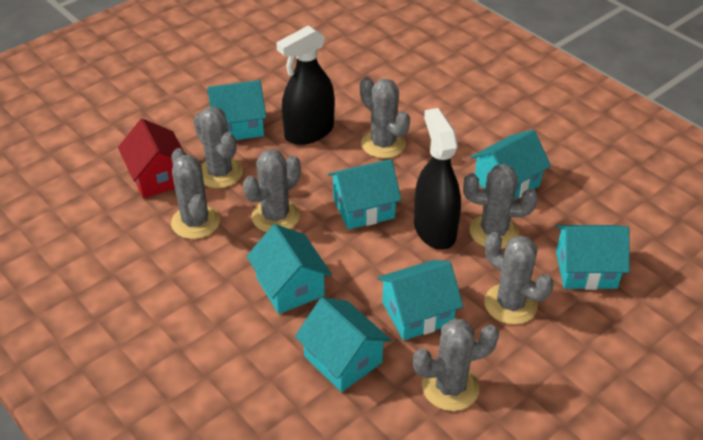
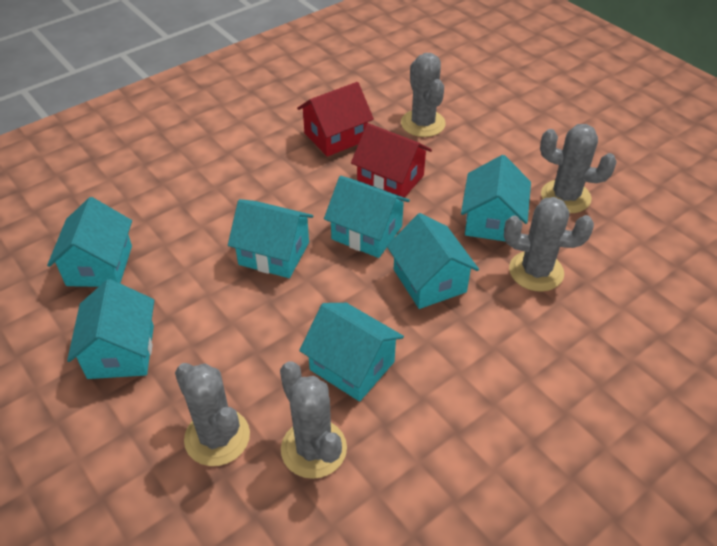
black spray bottle: 2 -> 0
grey cactus: 7 -> 5
red house: 1 -> 2

